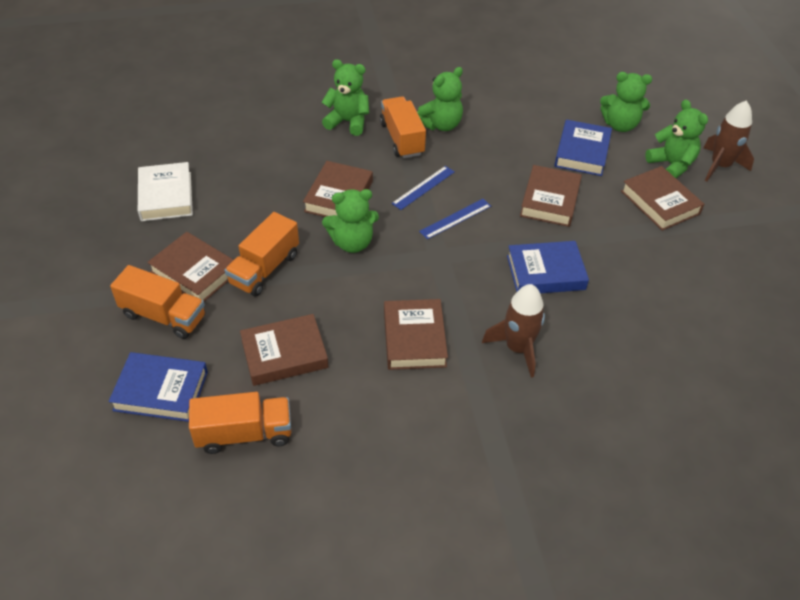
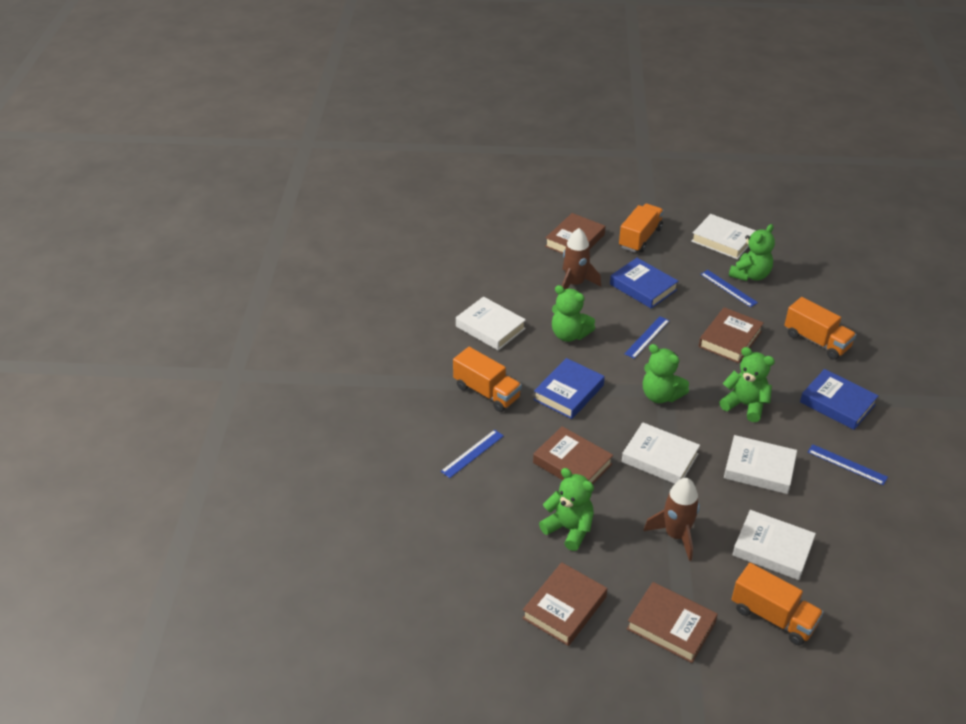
blue ruler: 2 -> 4
brown book: 6 -> 5
white book: 1 -> 5

